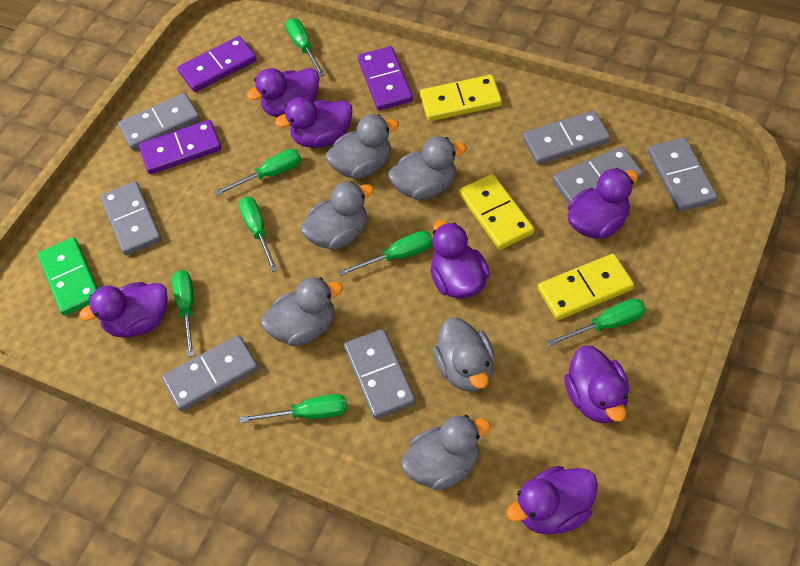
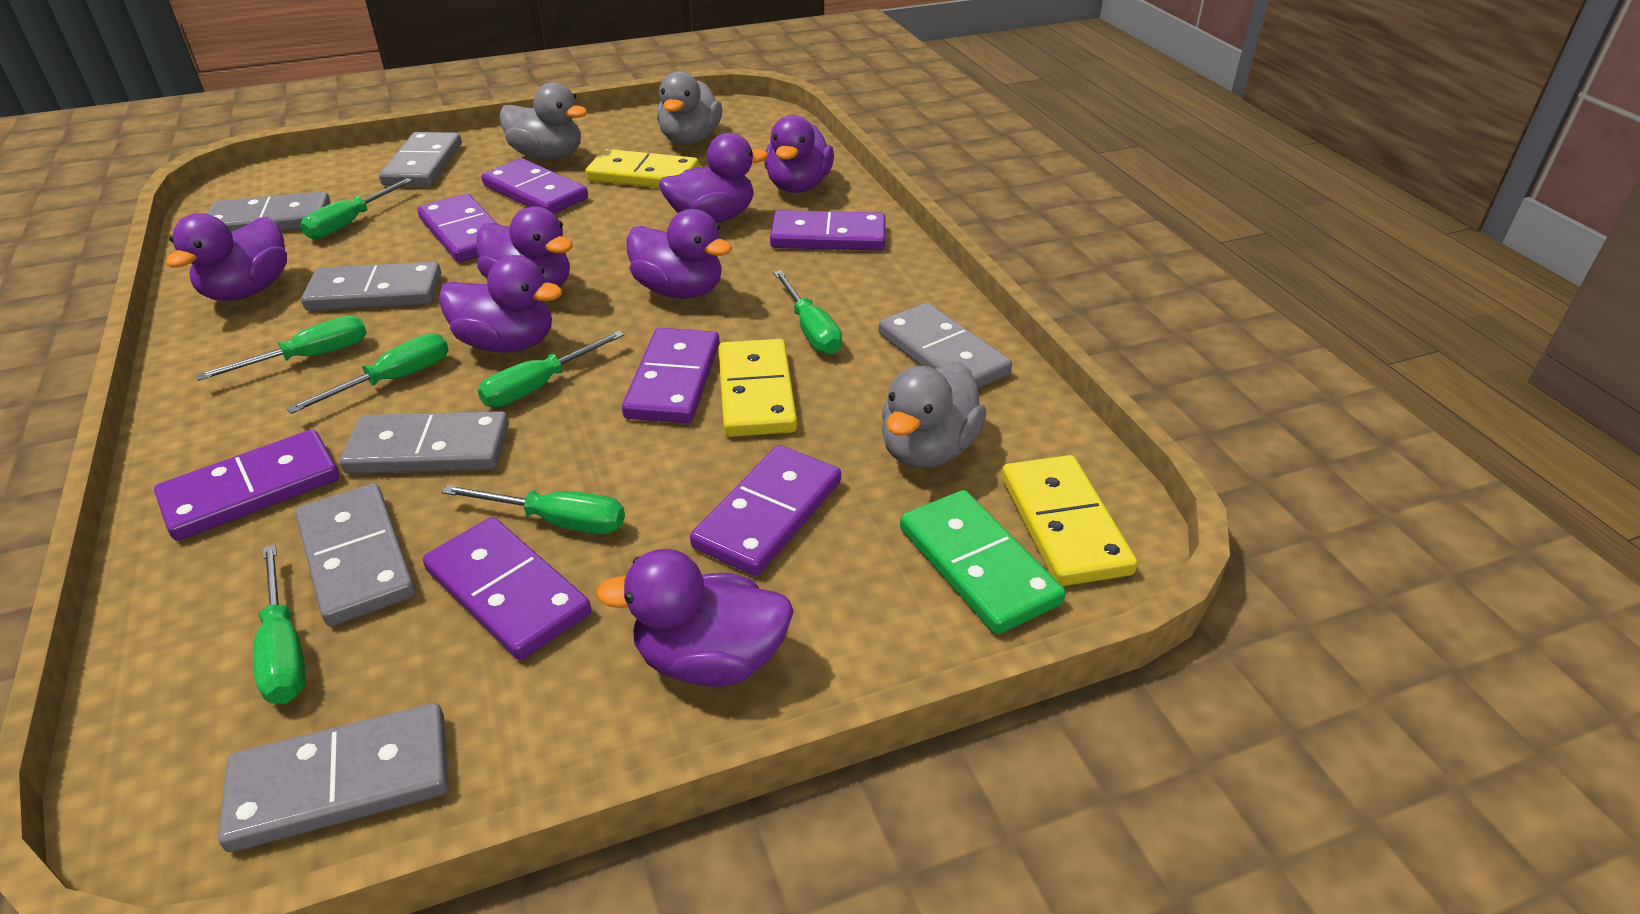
grey duck: 6 -> 3
purple domino: 3 -> 7

